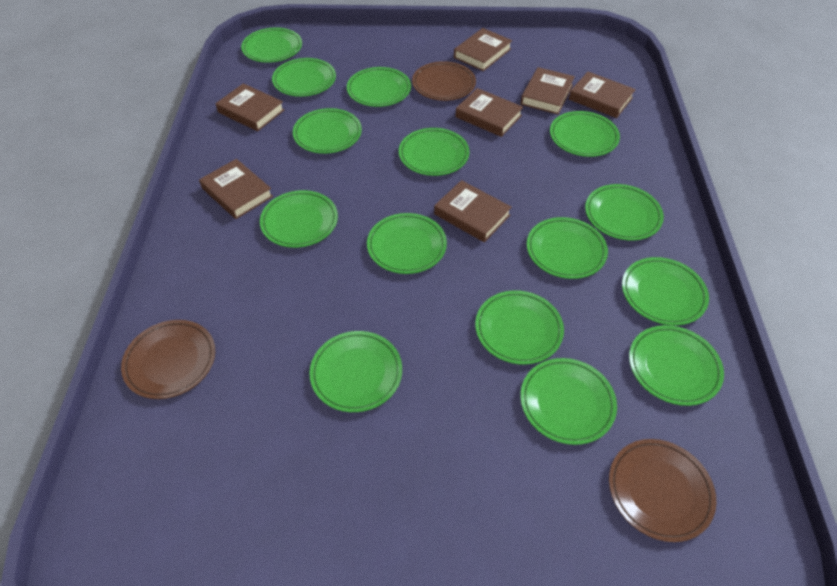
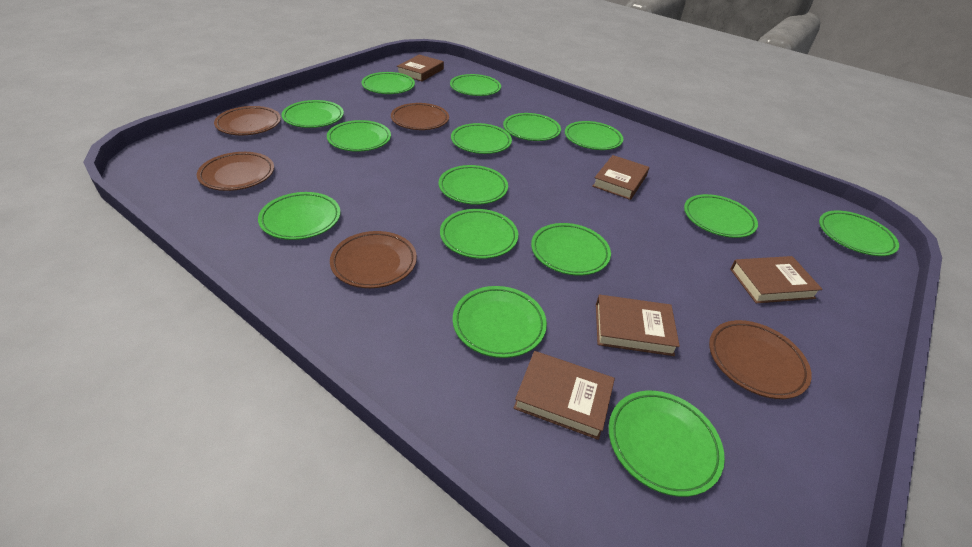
brown book: 7 -> 5
brown plate: 3 -> 5

